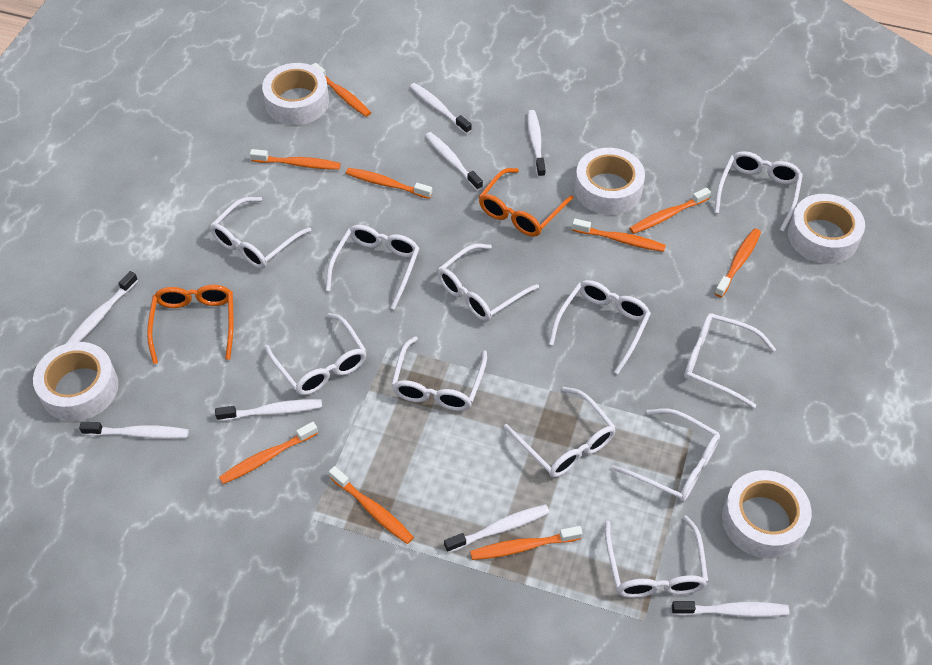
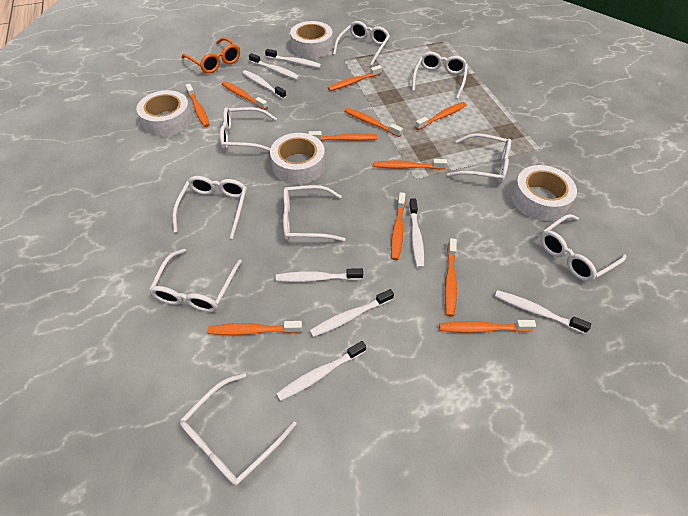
orange glasses: 2 -> 1
orange toothbrush: 9 -> 11
white glasses: 11 -> 9
white tape: 5 -> 4

